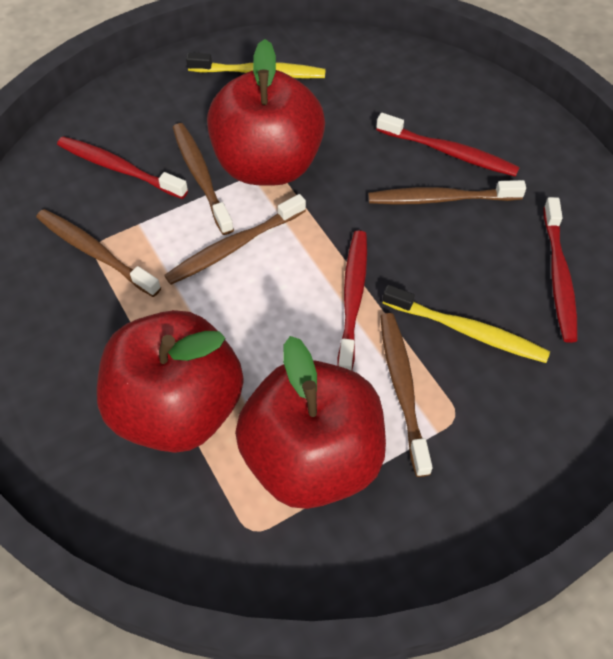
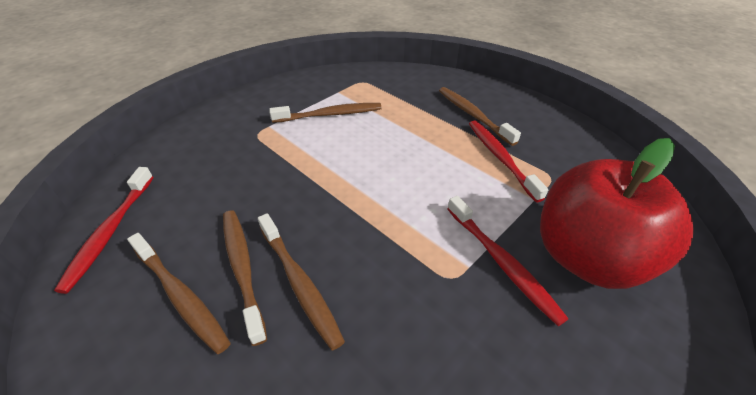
red apple: 3 -> 1
red toothbrush: 4 -> 3
yellow toothbrush: 2 -> 0

